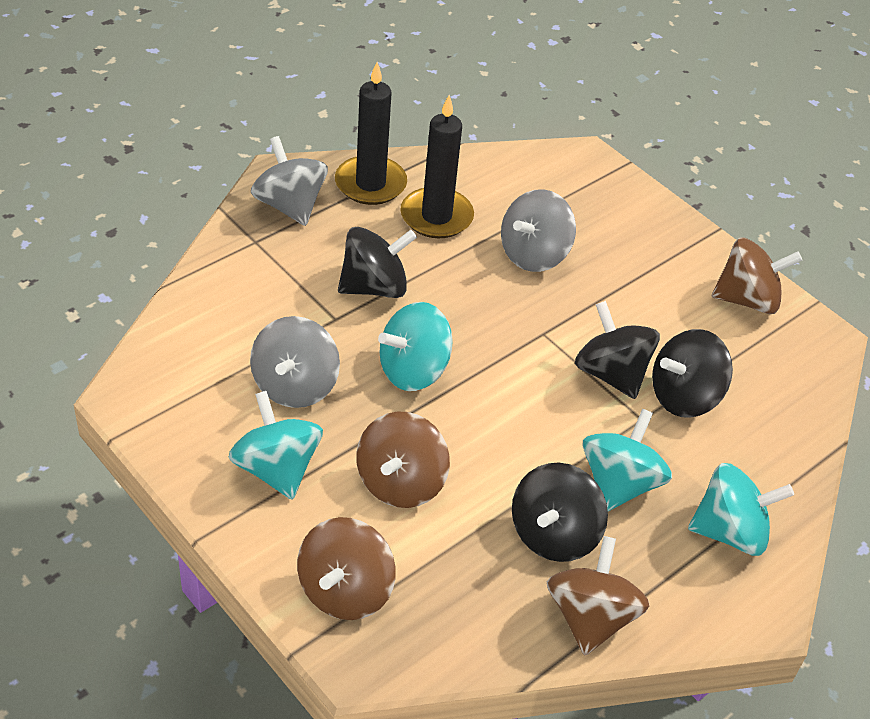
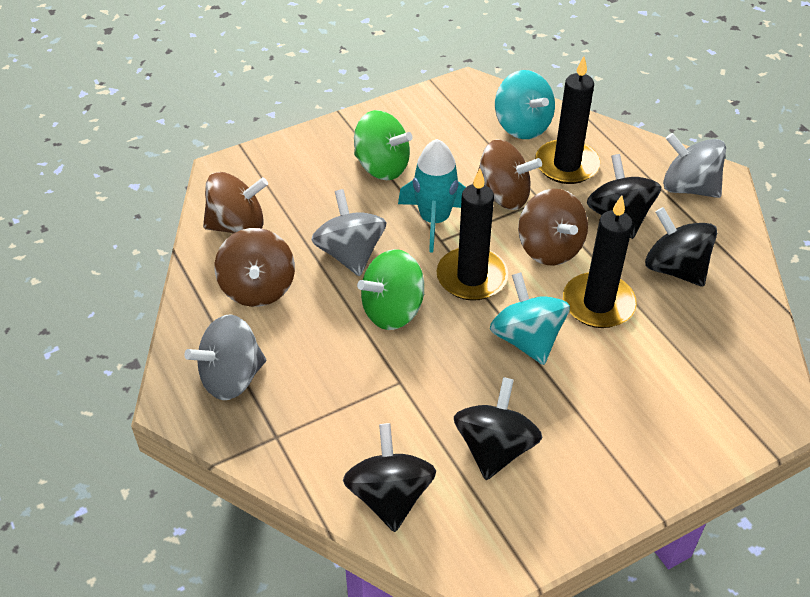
black candle: 2 -> 3
green spinning top: 0 -> 2
turquoise rocket: 0 -> 1
turquoise spinning top: 4 -> 2

